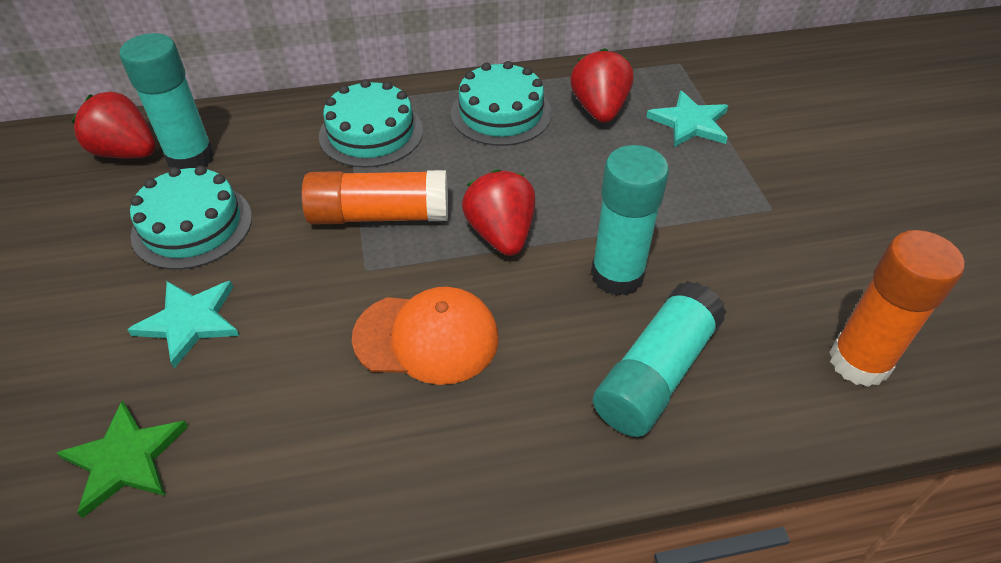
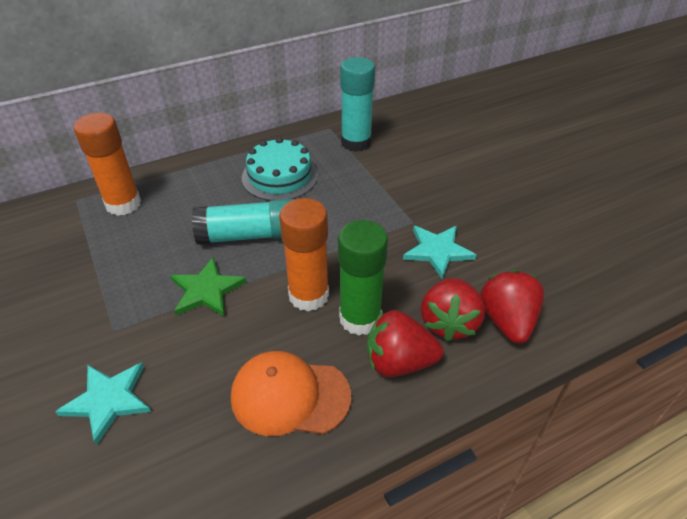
green glue stick: 0 -> 1
turquoise cake: 3 -> 1
turquoise glue stick: 3 -> 2

